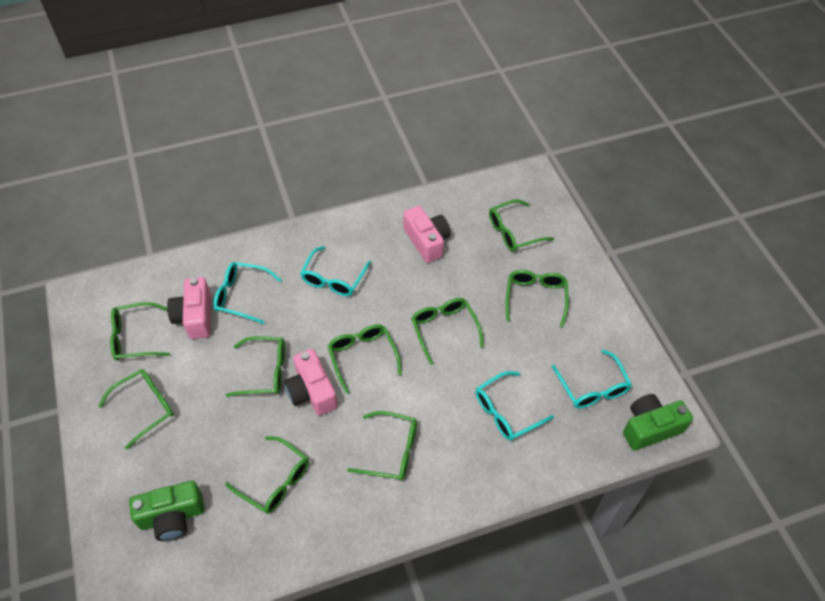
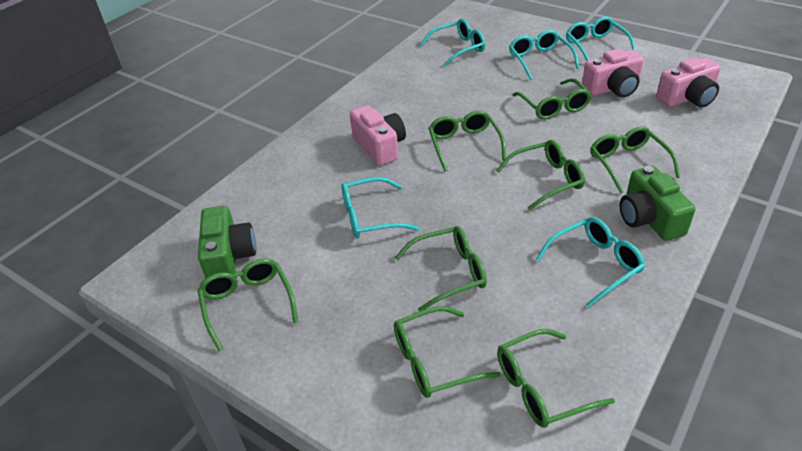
green glasses: 9 -> 8
turquoise glasses: 4 -> 5

